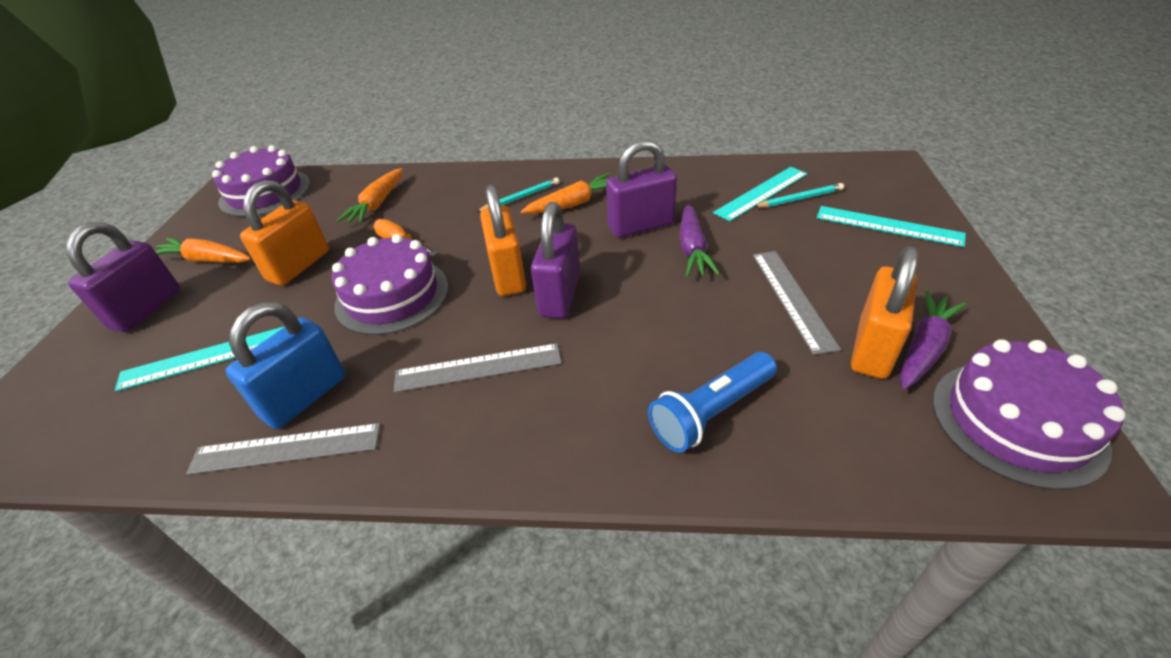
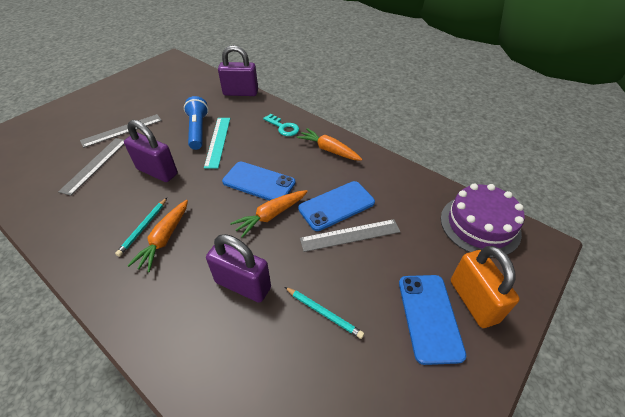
blue padlock: 1 -> 0
blue phone: 0 -> 3
orange padlock: 3 -> 1
orange screwdriver: 1 -> 0
purple cake: 3 -> 1
purple carrot: 2 -> 0
turquoise key: 0 -> 1
turquoise ruler: 3 -> 1

